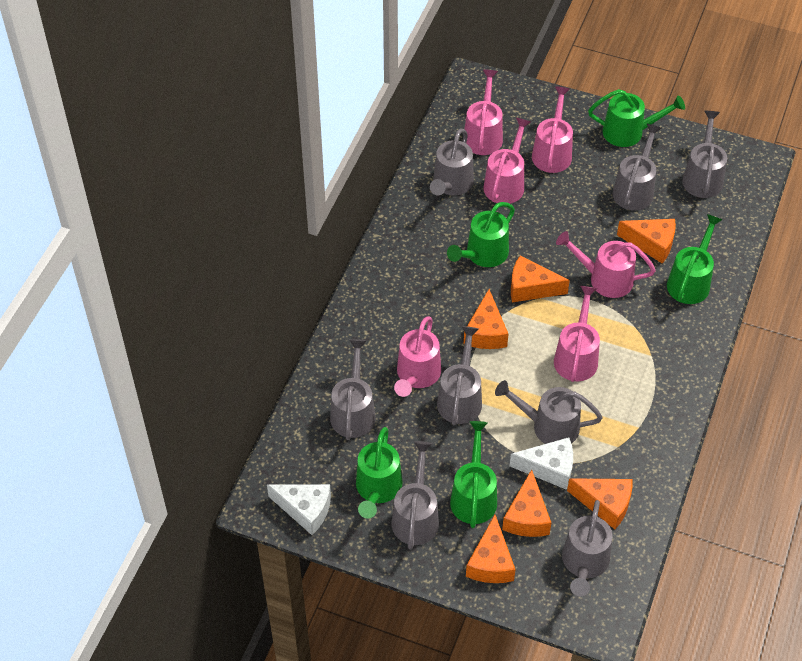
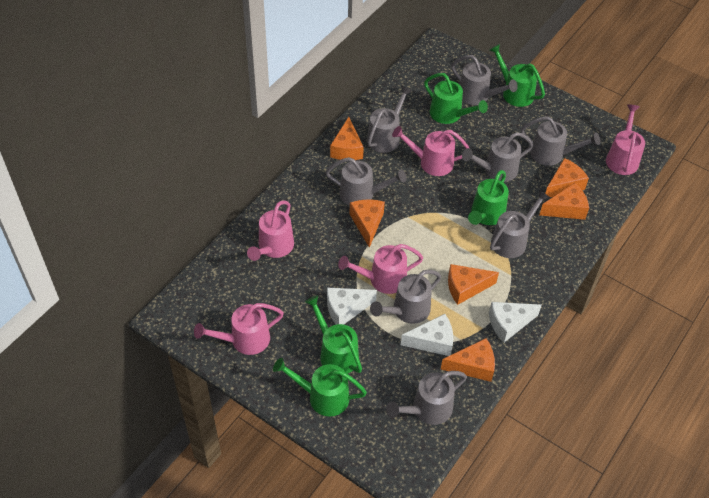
pink watering can: 6 -> 5
white cheese: 2 -> 3

